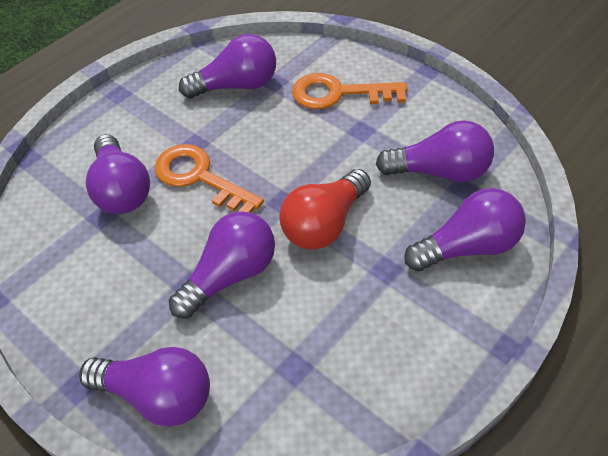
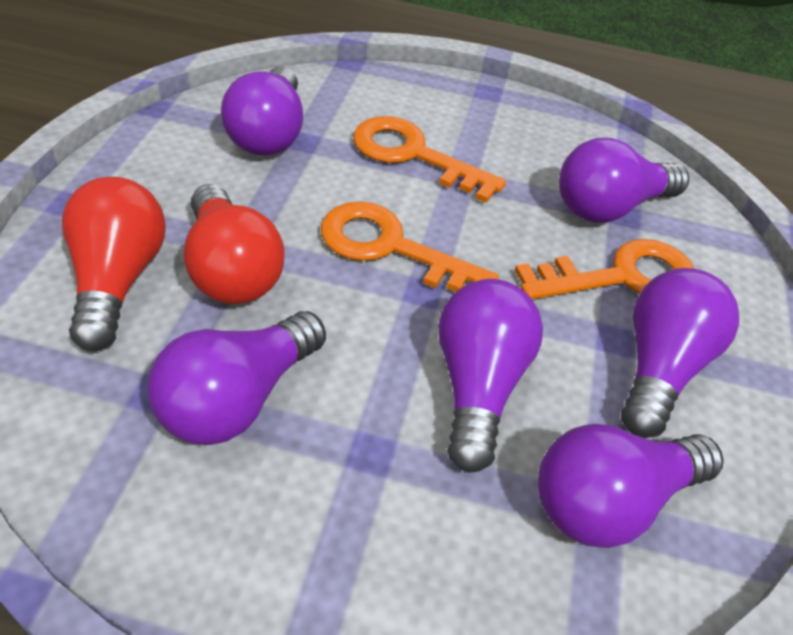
orange key: 2 -> 3
red light bulb: 1 -> 2

